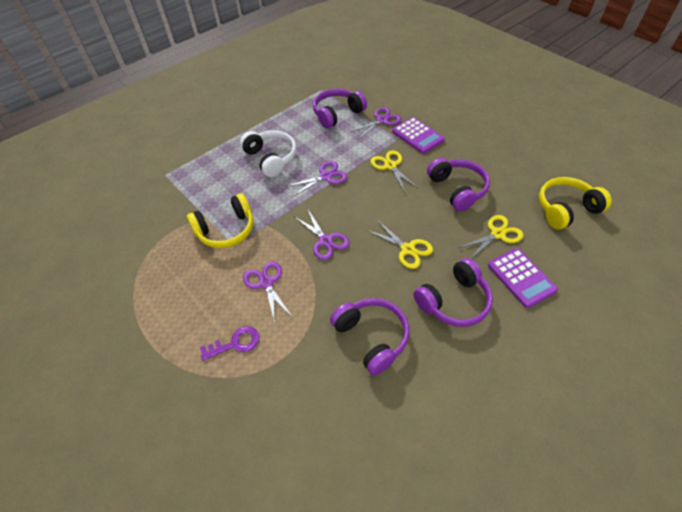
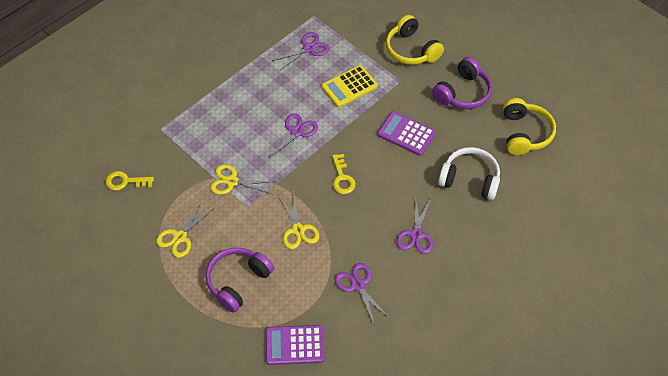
purple headphones: 4 -> 2
purple key: 1 -> 0
yellow calculator: 0 -> 1
yellow key: 0 -> 2

